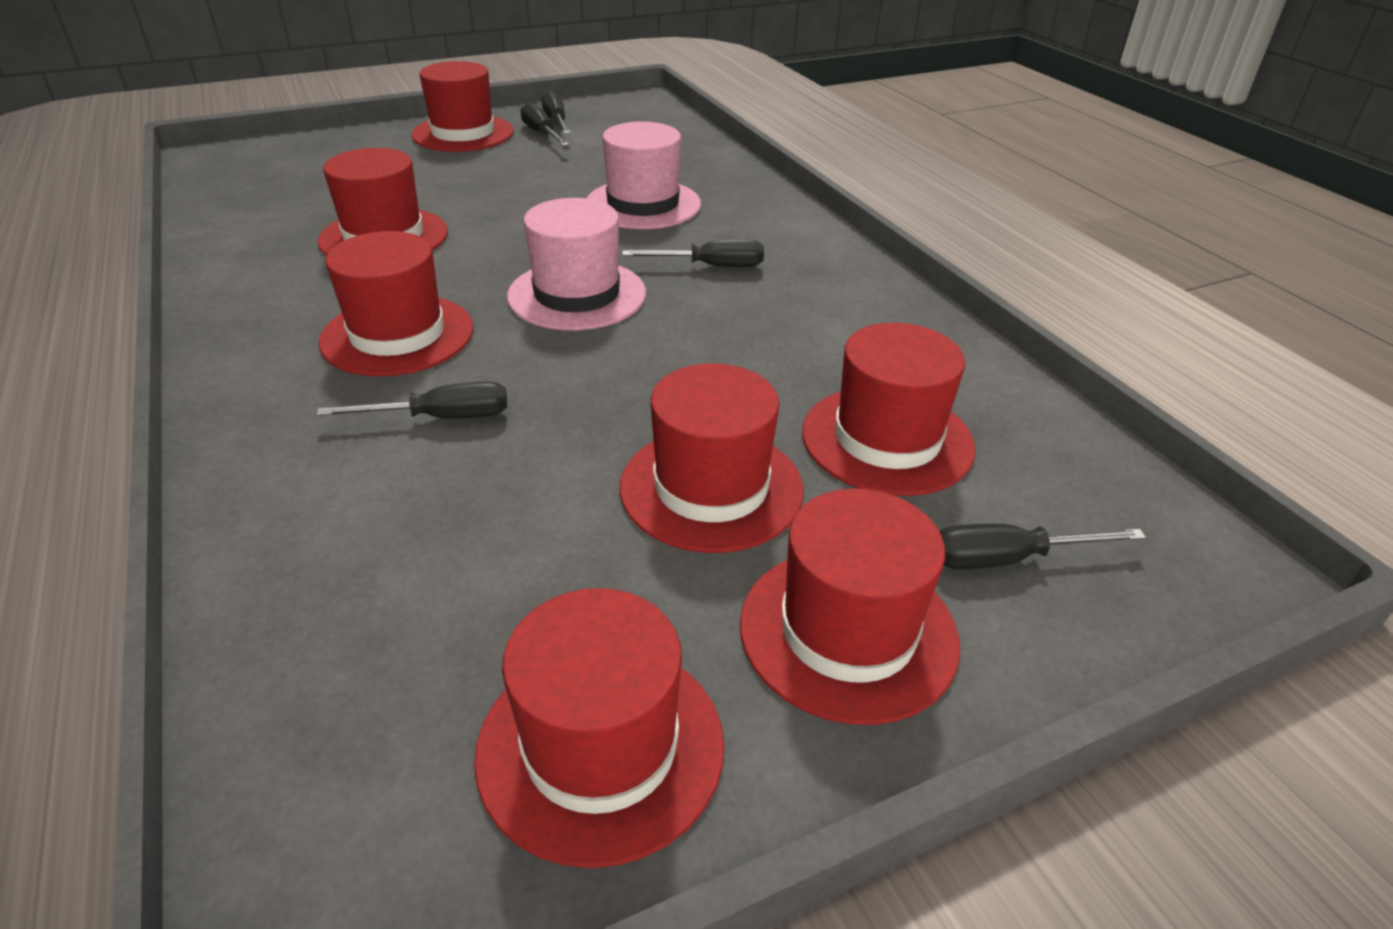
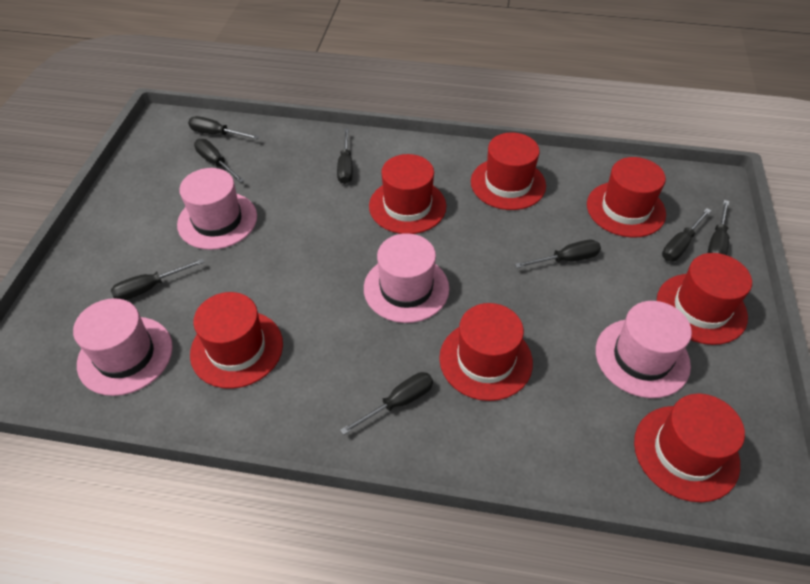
black screwdriver: 5 -> 8
pink hat: 2 -> 4

